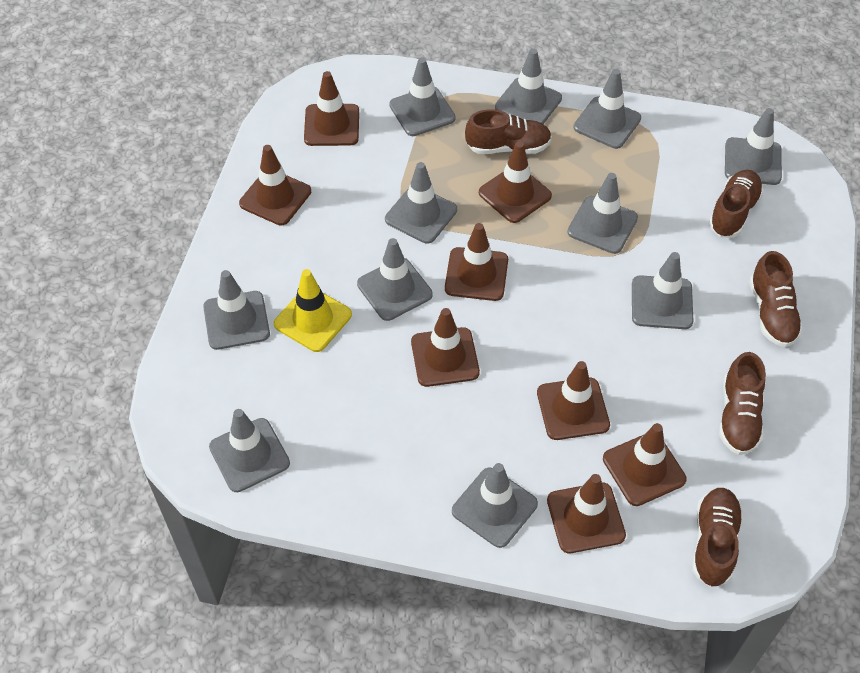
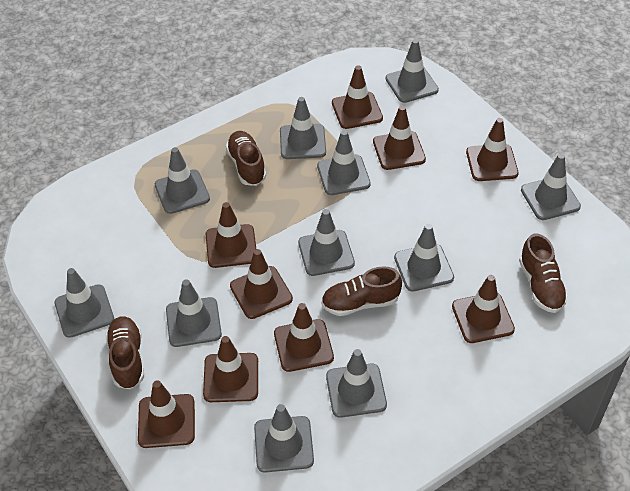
brown shoe: 5 -> 4
brown traffic cone: 8 -> 9
yellow traffic cone: 1 -> 0

